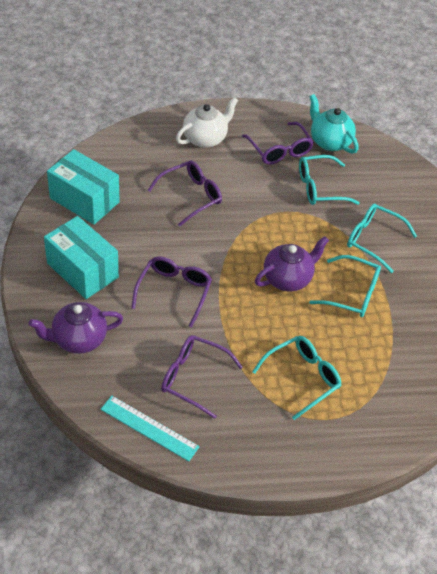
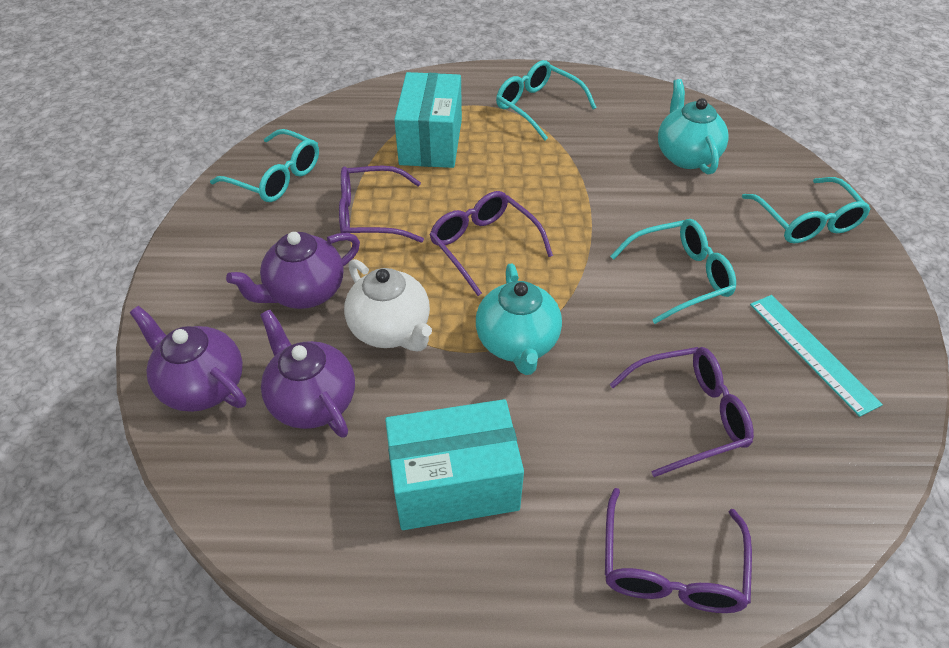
purple teapot: 2 -> 3
turquoise teapot: 1 -> 2

